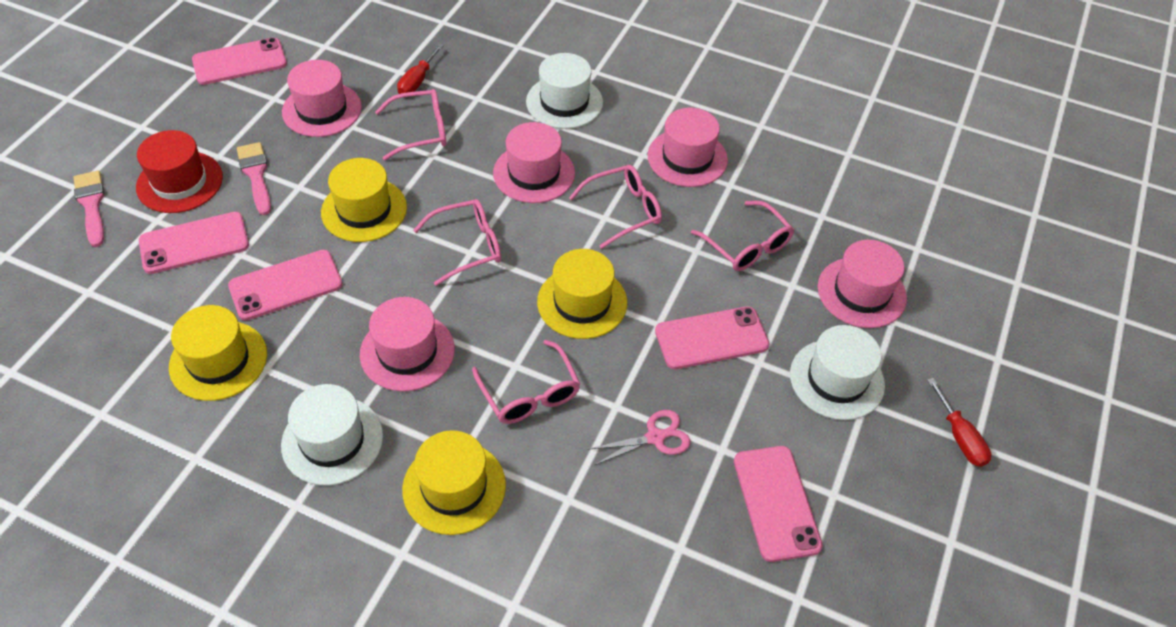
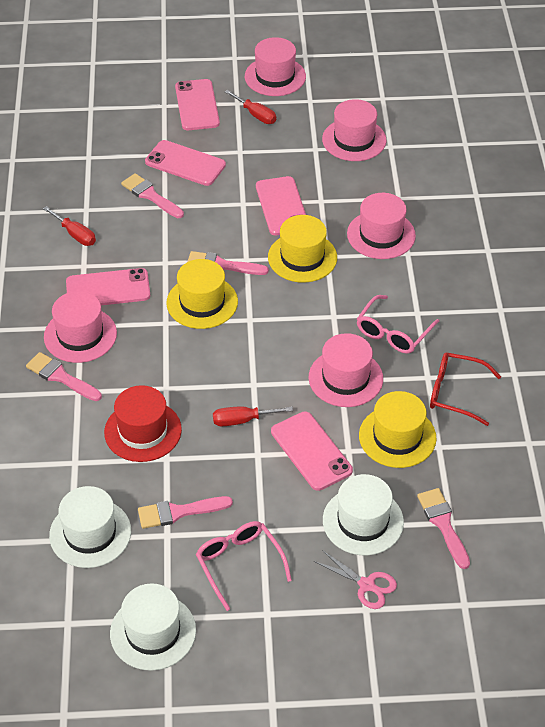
pink brush: 2 -> 5
pink glasses: 5 -> 2
red glasses: 0 -> 1
red screwdriver: 2 -> 3
yellow hat: 4 -> 3

